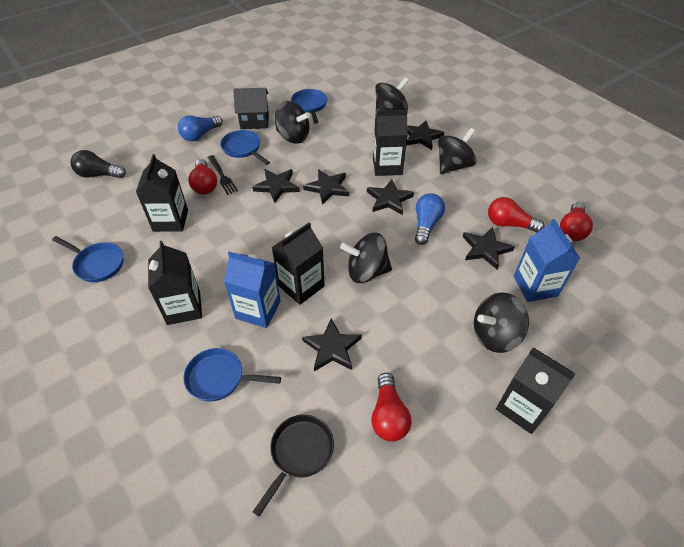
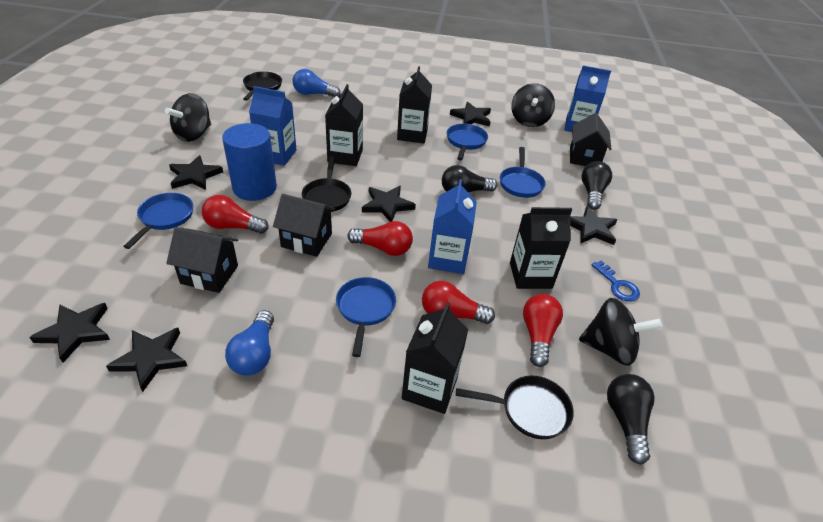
black carton: 5 -> 4
black fork: 1 -> 0
black house: 1 -> 3
black light bulb: 1 -> 3
black pan: 1 -> 3
black spinning top: 5 -> 3
blue carton: 2 -> 3
blue cylinder: 0 -> 1
blue key: 0 -> 1

